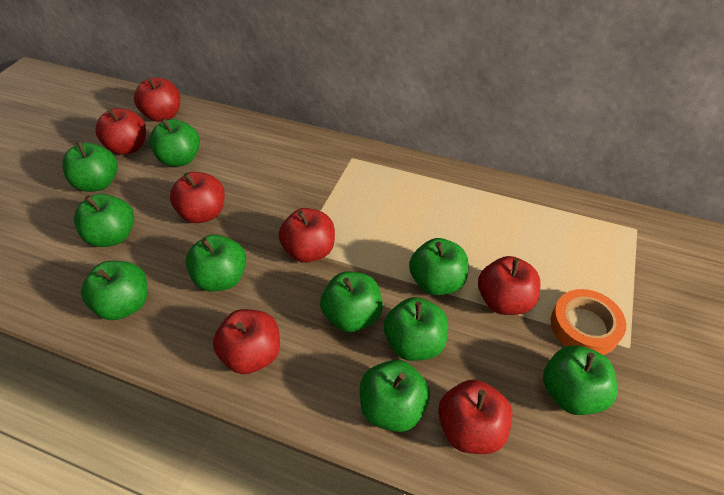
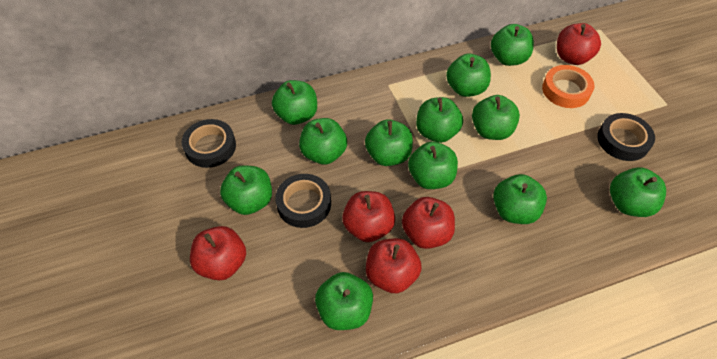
black tape: 0 -> 3
green apple: 10 -> 12
red apple: 7 -> 5

